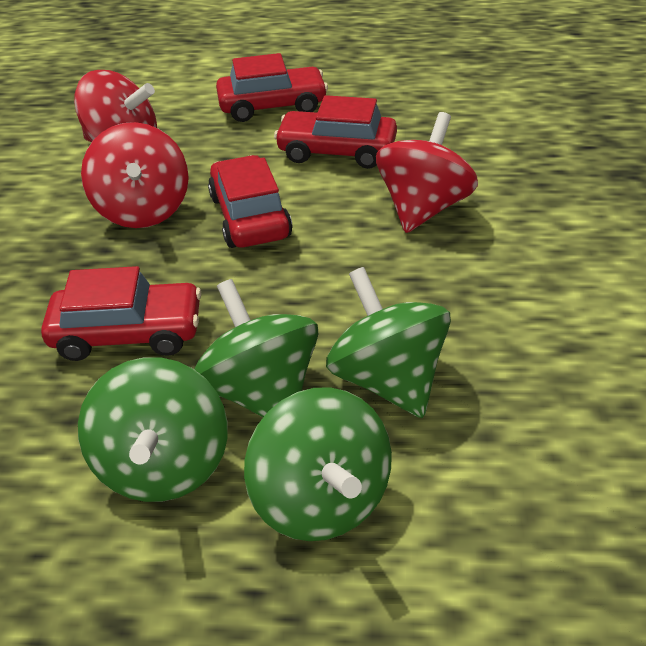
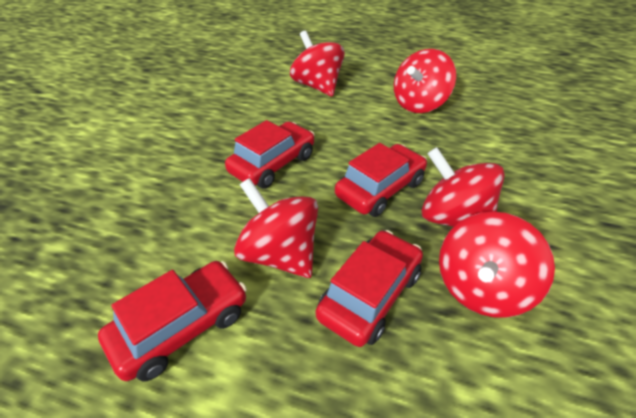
green spinning top: 4 -> 0
red spinning top: 3 -> 5

